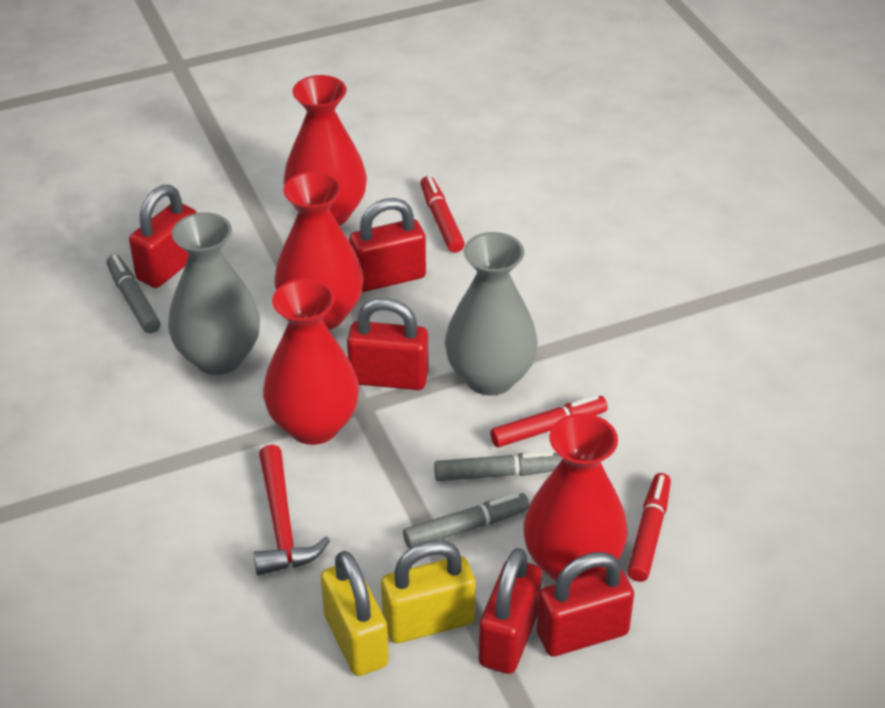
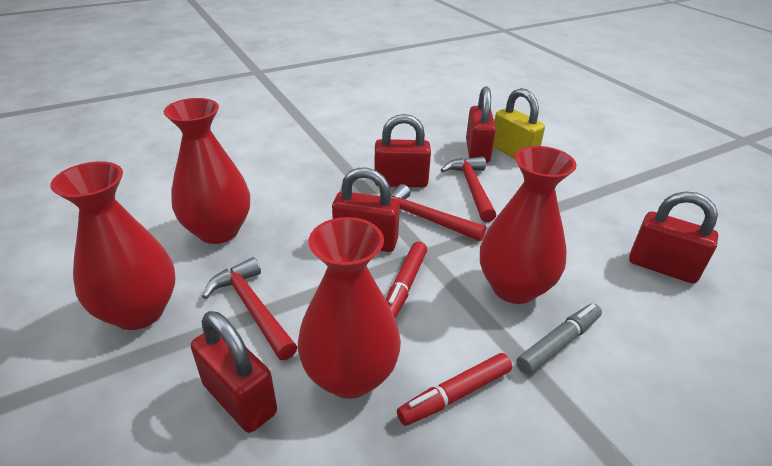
grey marker: 3 -> 1
grey vase: 2 -> 0
red hammer: 1 -> 3
red marker: 3 -> 2
yellow padlock: 2 -> 1

